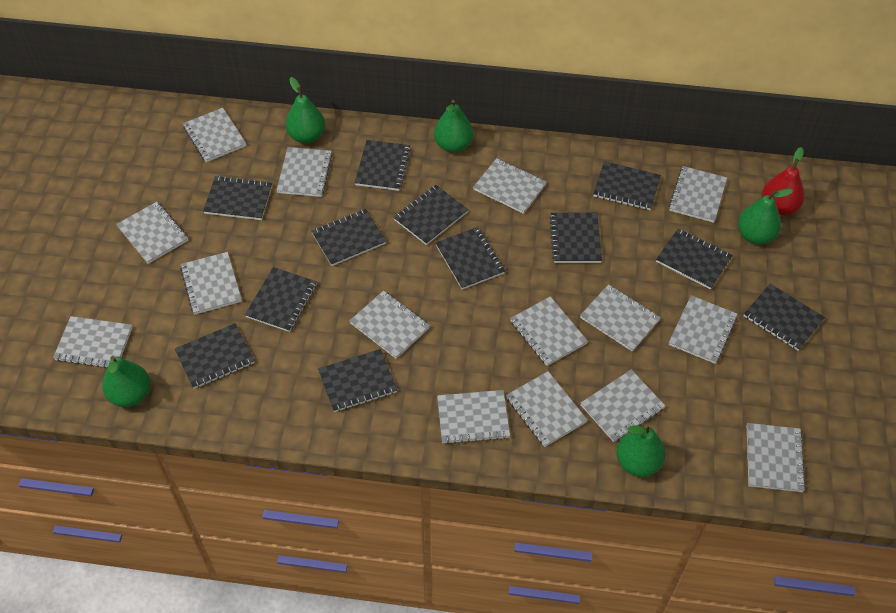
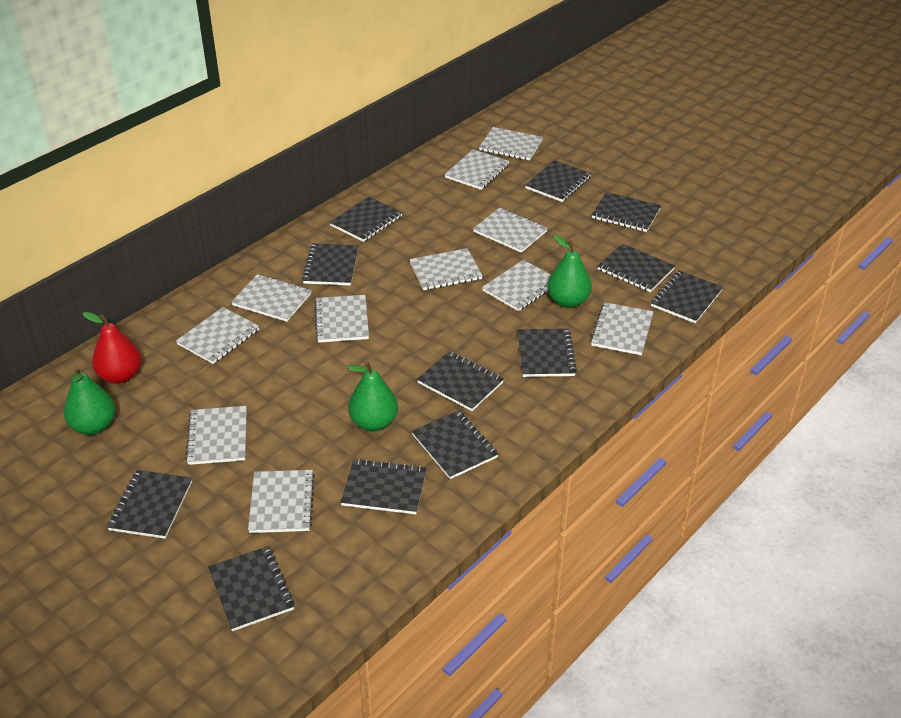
green pear: 5 -> 3
grey notebook: 15 -> 11

